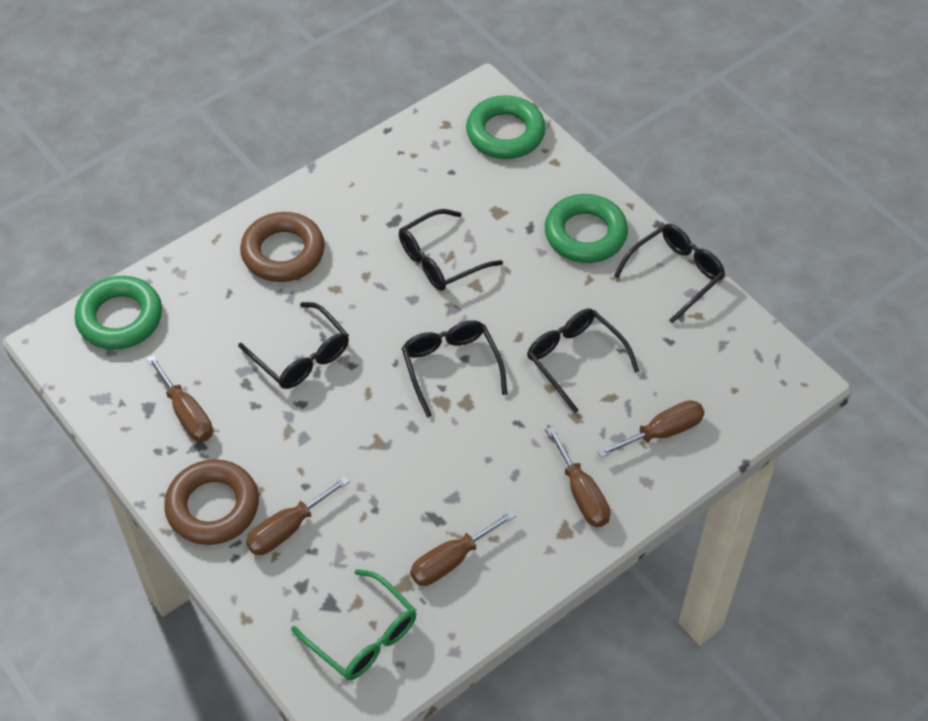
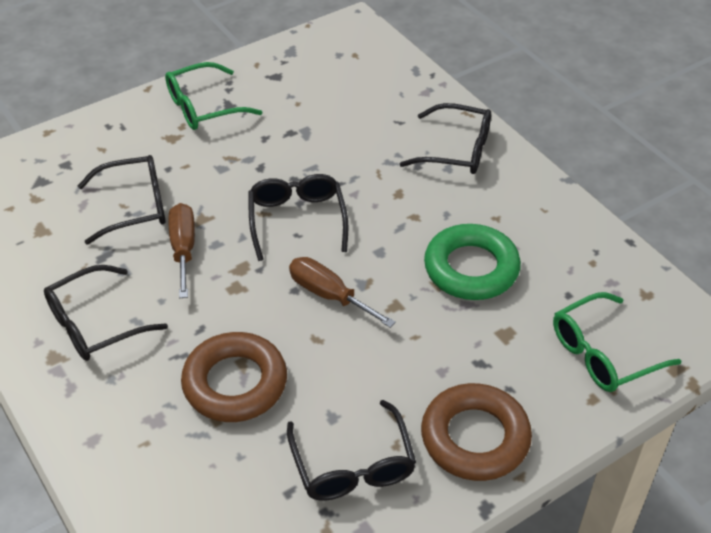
brown screwdriver: 5 -> 2
green glasses: 1 -> 2
green ring: 3 -> 1

